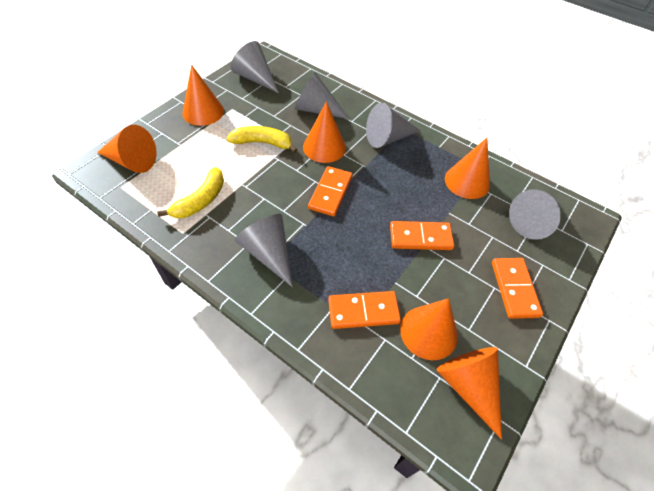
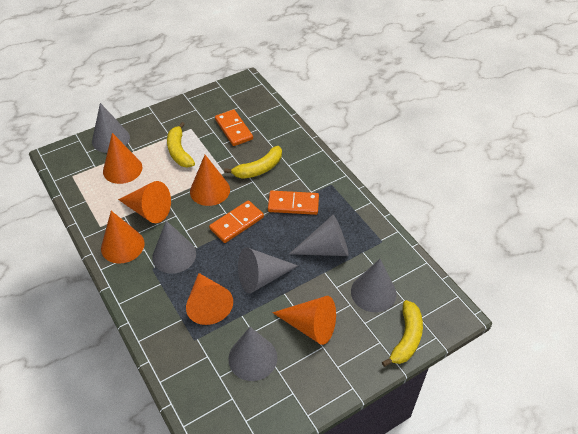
grey cone: 5 -> 6
orange domino: 4 -> 3
yellow banana: 2 -> 3

